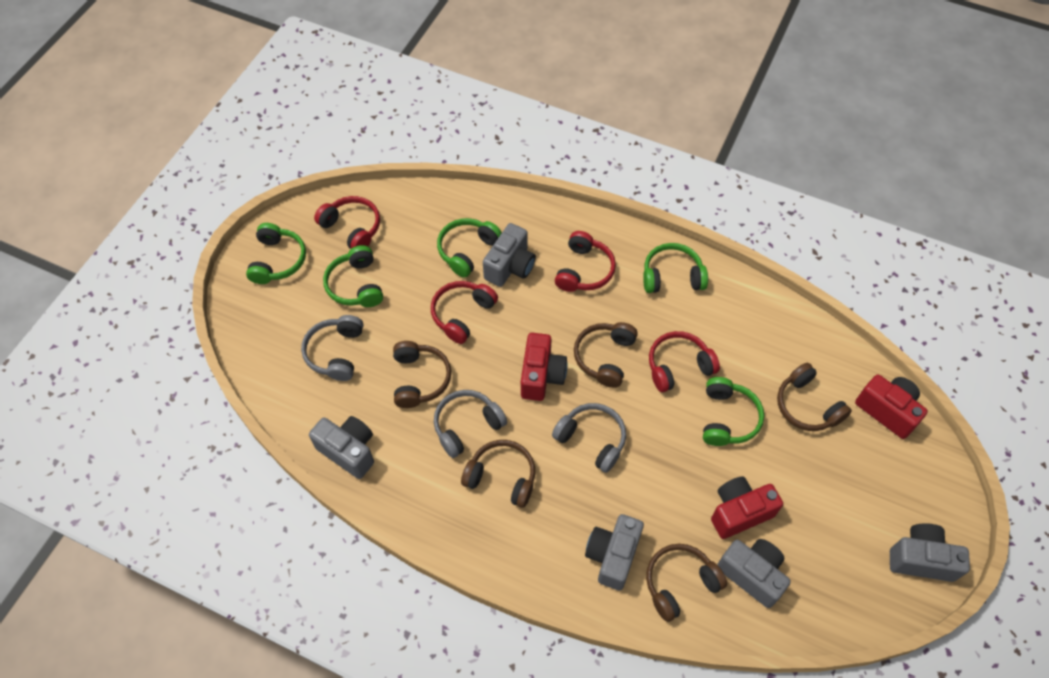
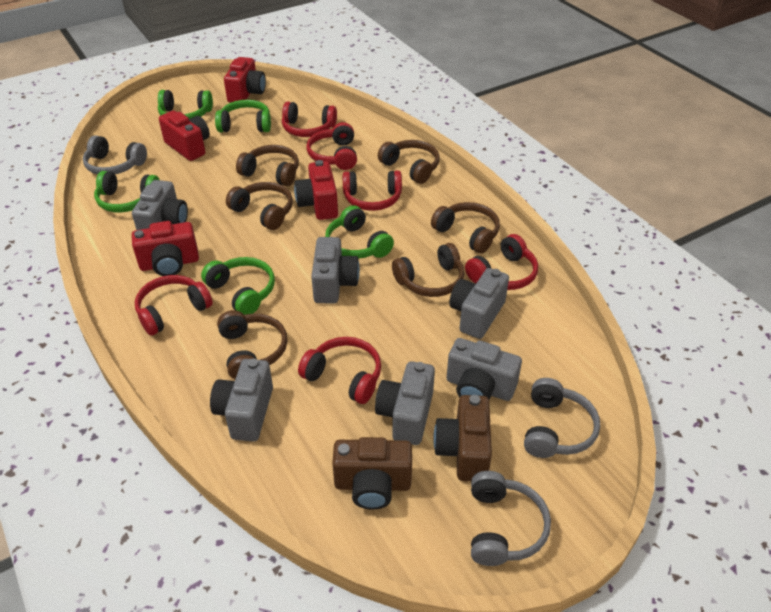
brown camera: 0 -> 2
brown headphones: 5 -> 6
grey camera: 5 -> 6
red camera: 3 -> 4
red headphones: 4 -> 6

